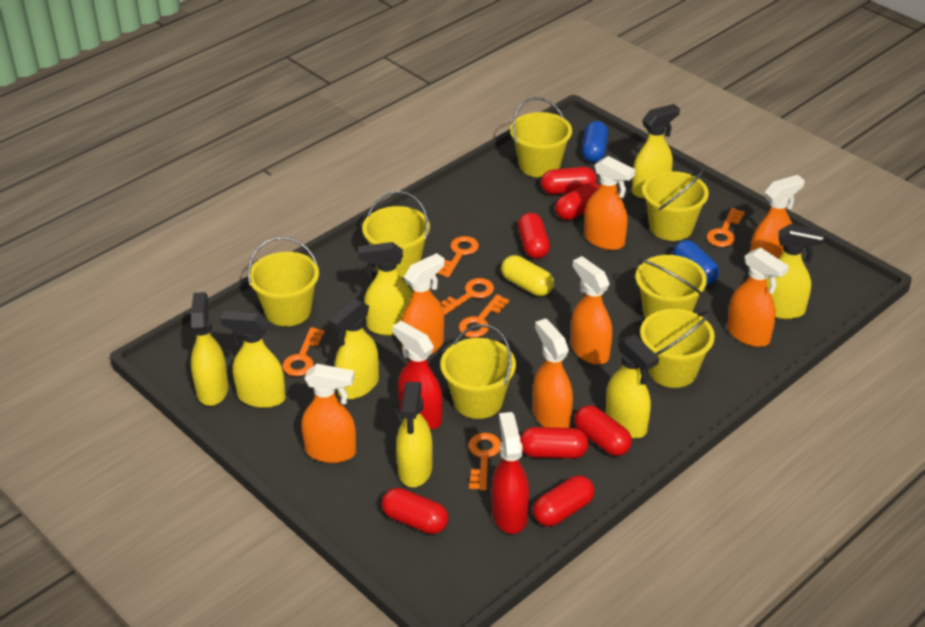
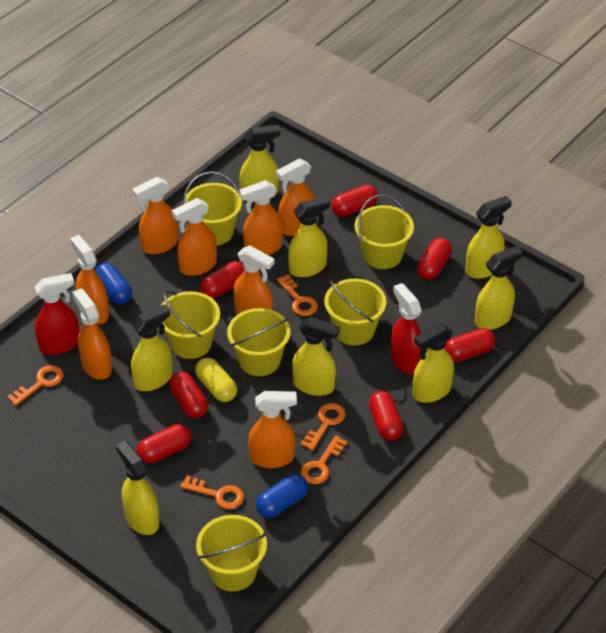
orange key: 6 -> 5
orange spray bottle: 7 -> 8
yellow bucket: 7 -> 6

